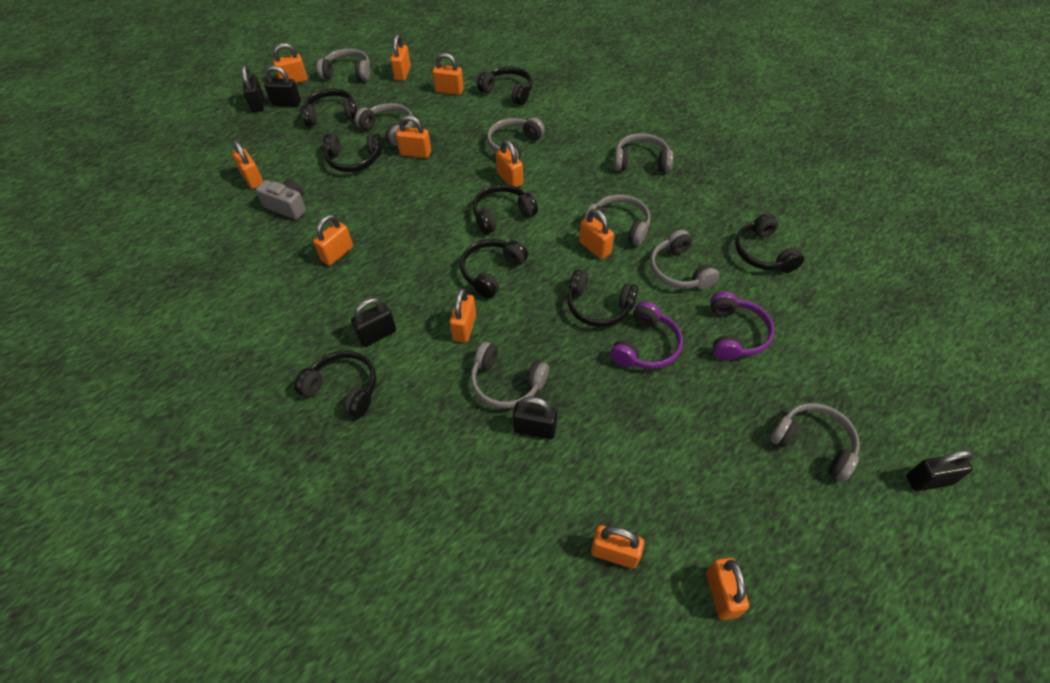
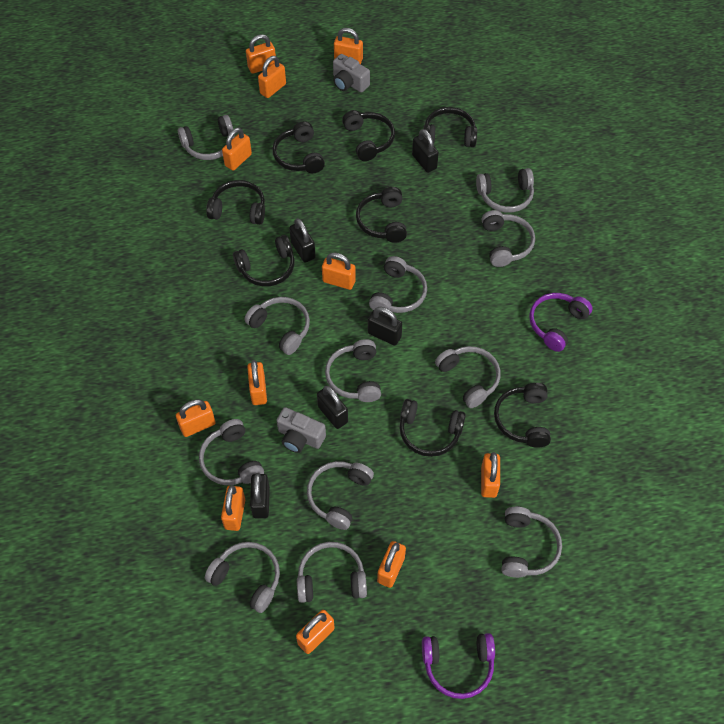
grey camera: 1 -> 2
grey headphones: 8 -> 12

